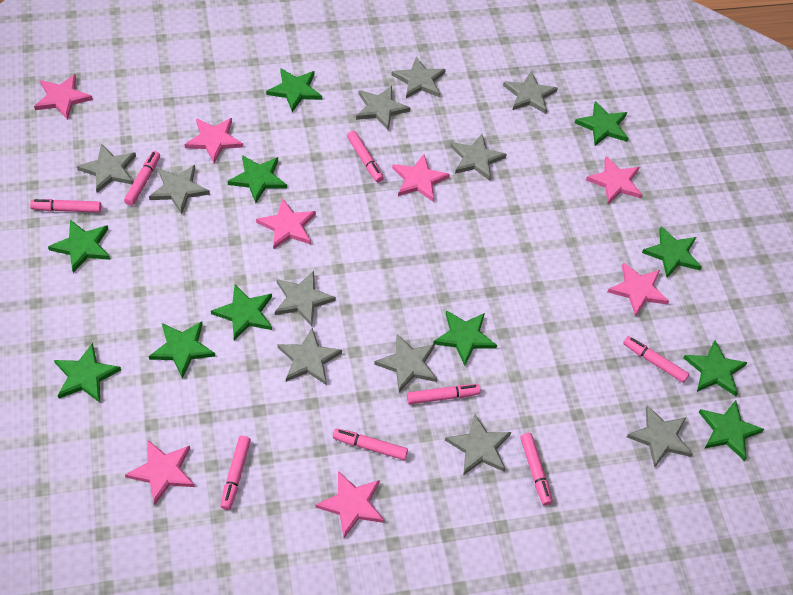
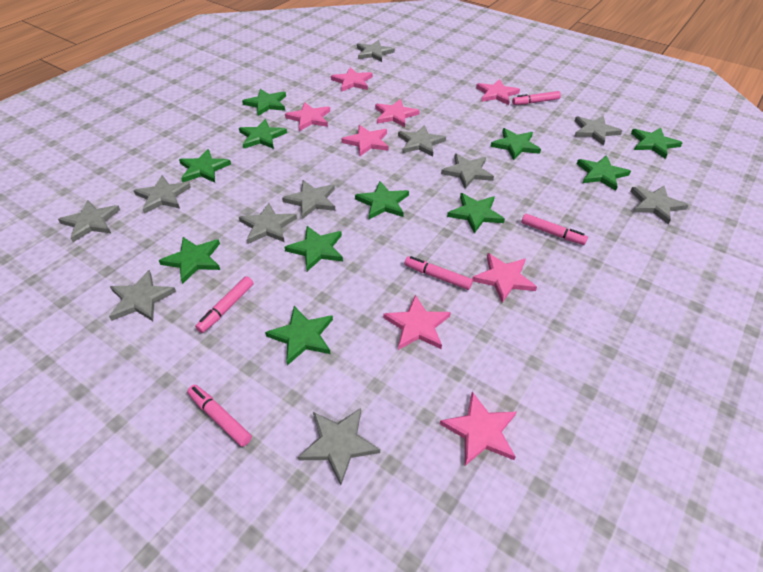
pink marker: 8 -> 5

